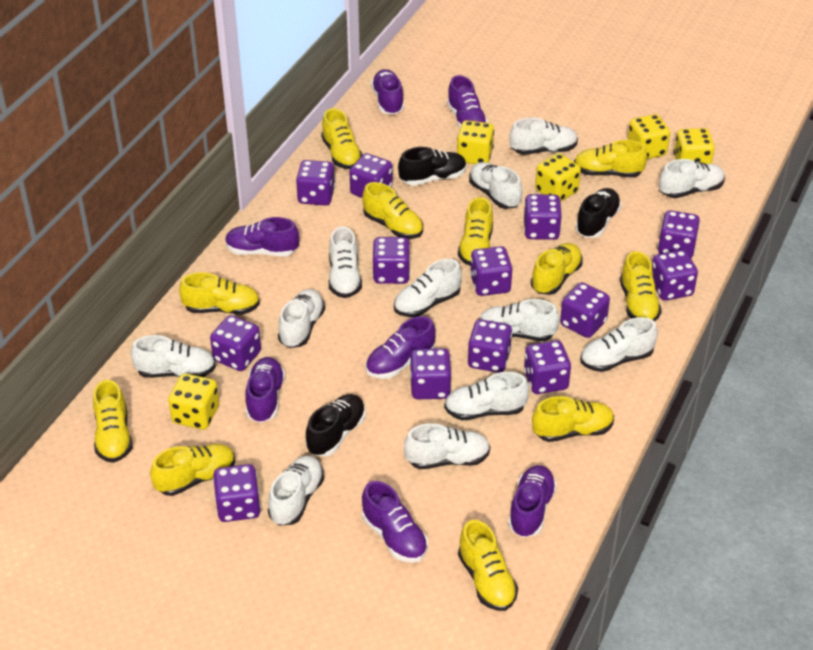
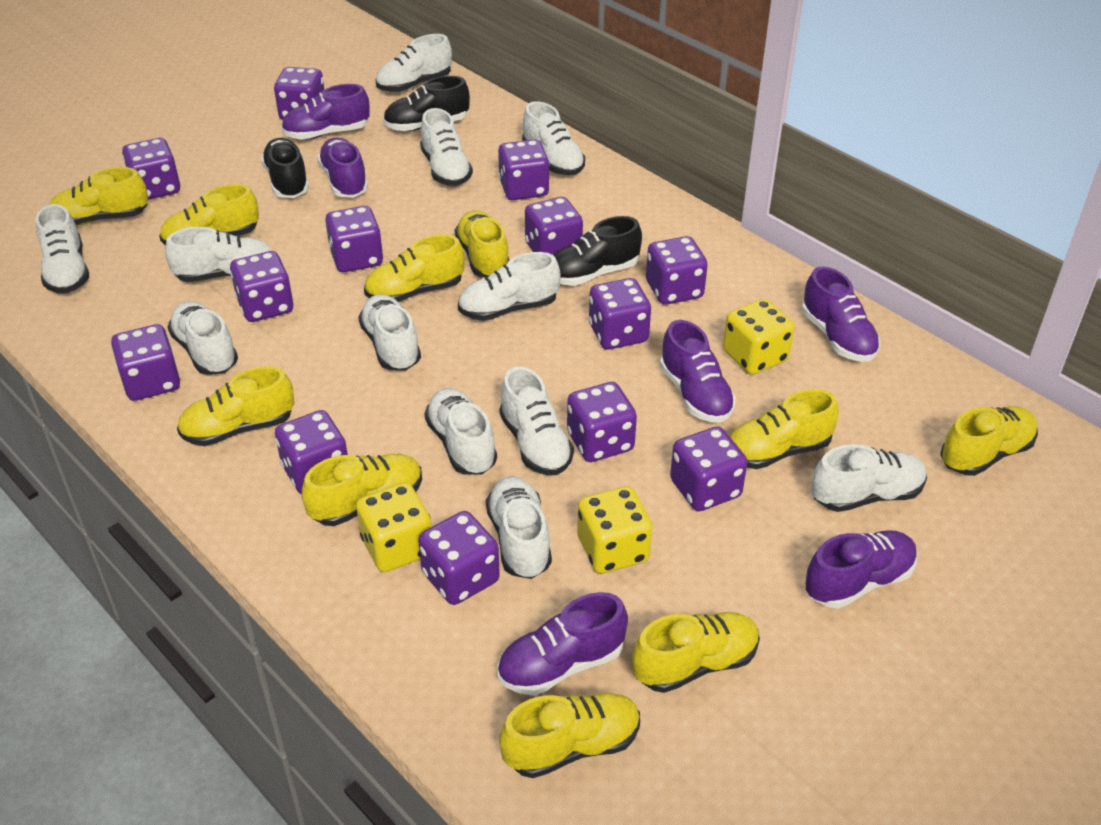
purple shoe: 7 -> 6
yellow dice: 5 -> 3
yellow shoe: 11 -> 10

